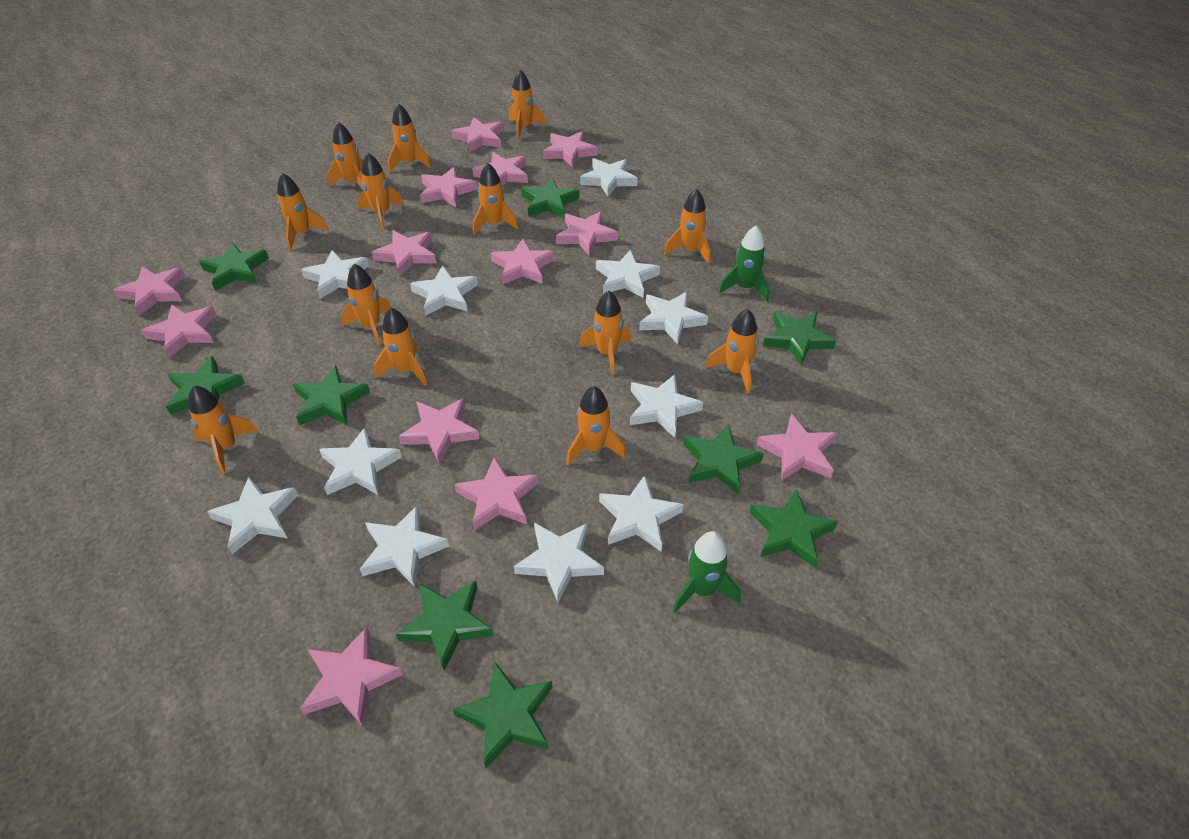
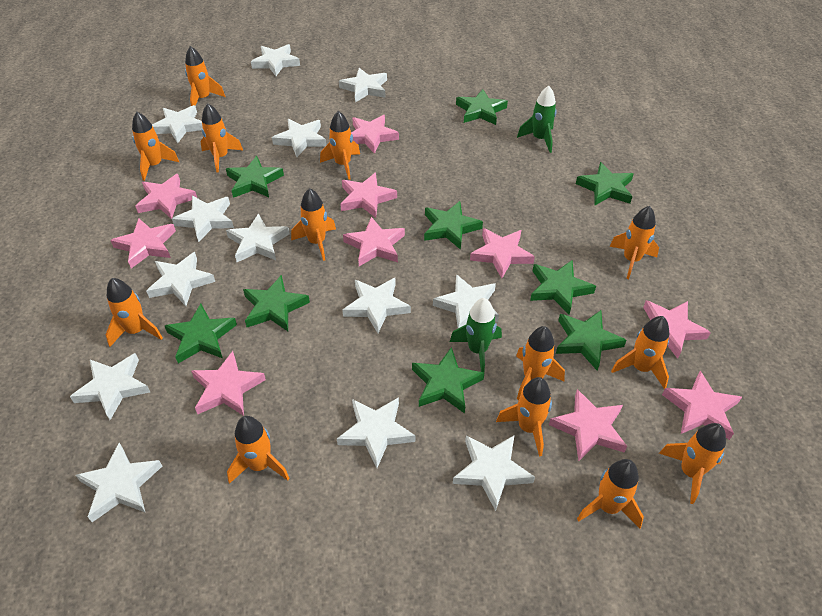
pink star: 13 -> 10
white star: 11 -> 13

